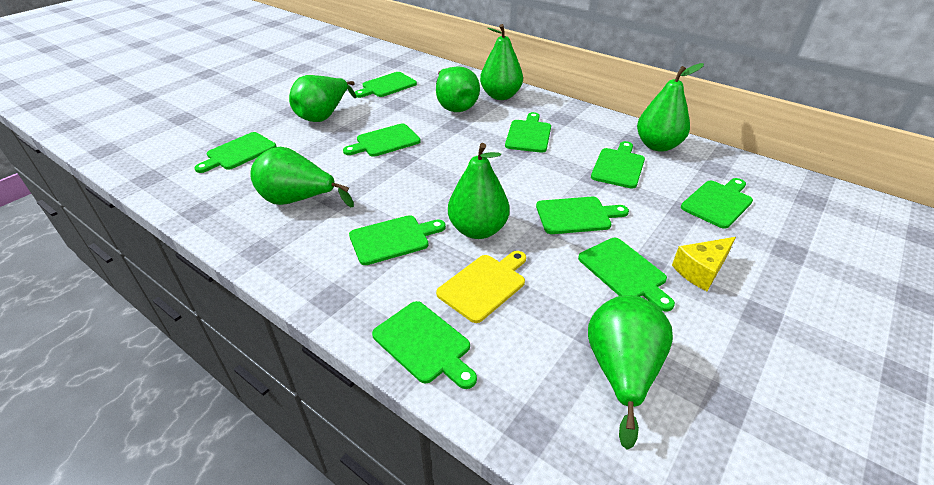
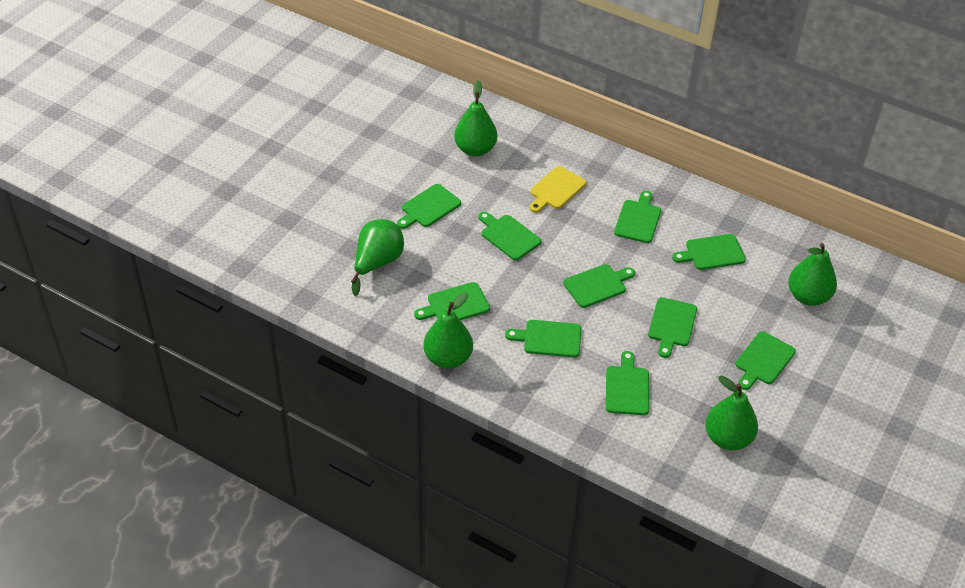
green pear: 7 -> 5
yellow cheese: 1 -> 0

